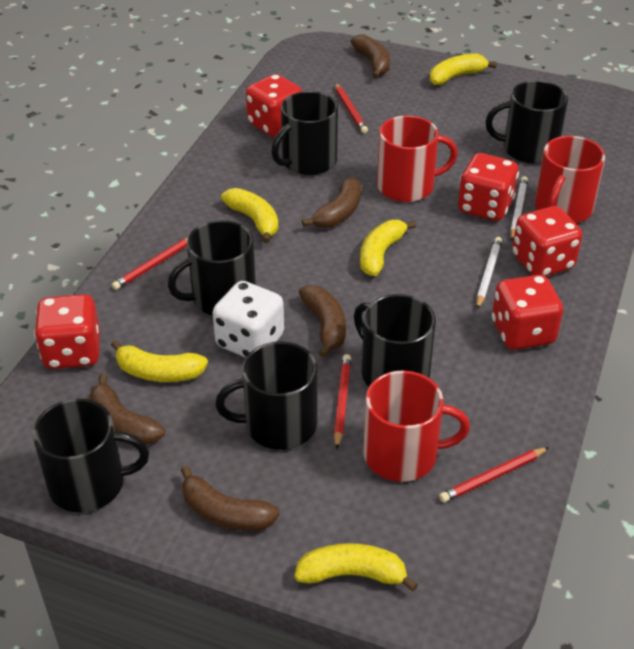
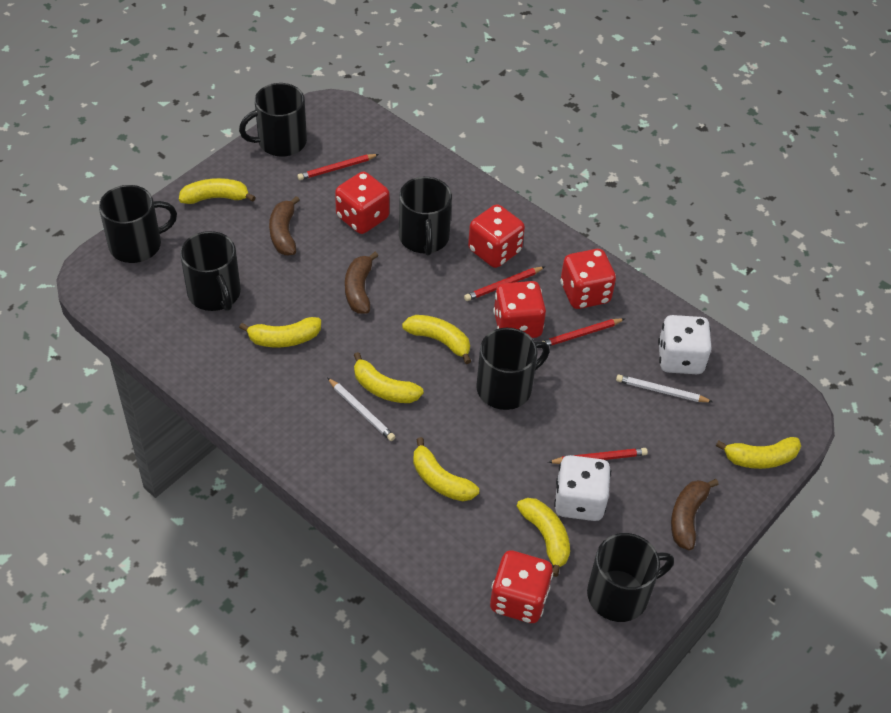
brown banana: 5 -> 3
red mug: 3 -> 0
white dice: 1 -> 2
yellow banana: 5 -> 7

